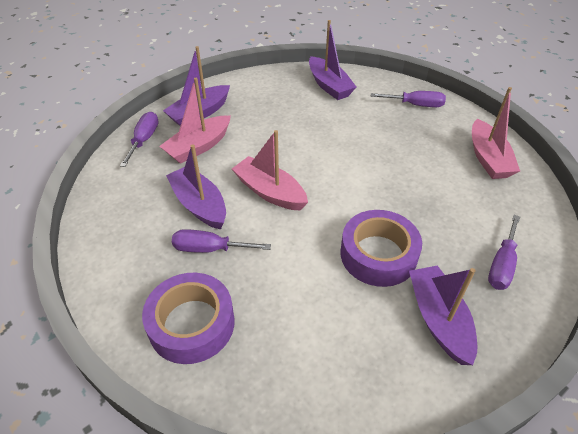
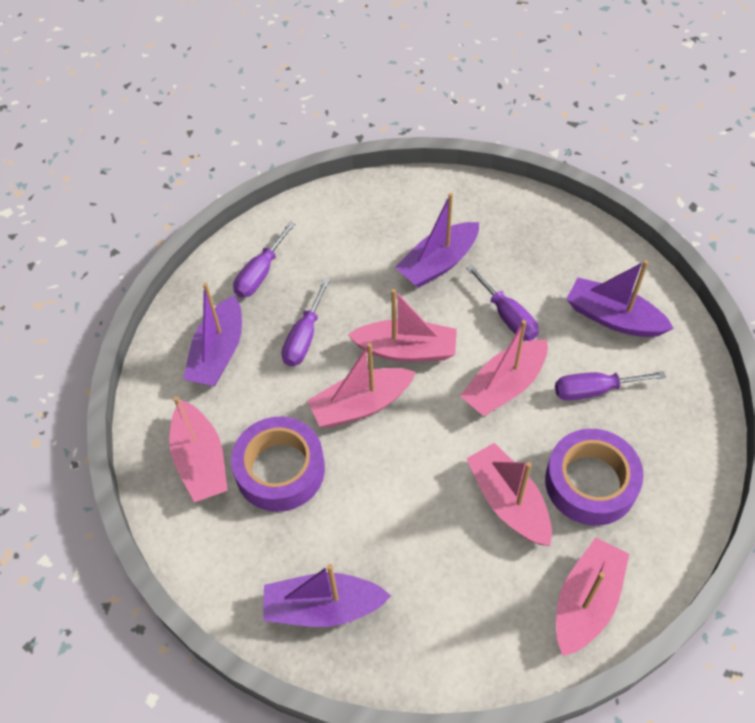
pink boat: 3 -> 6

